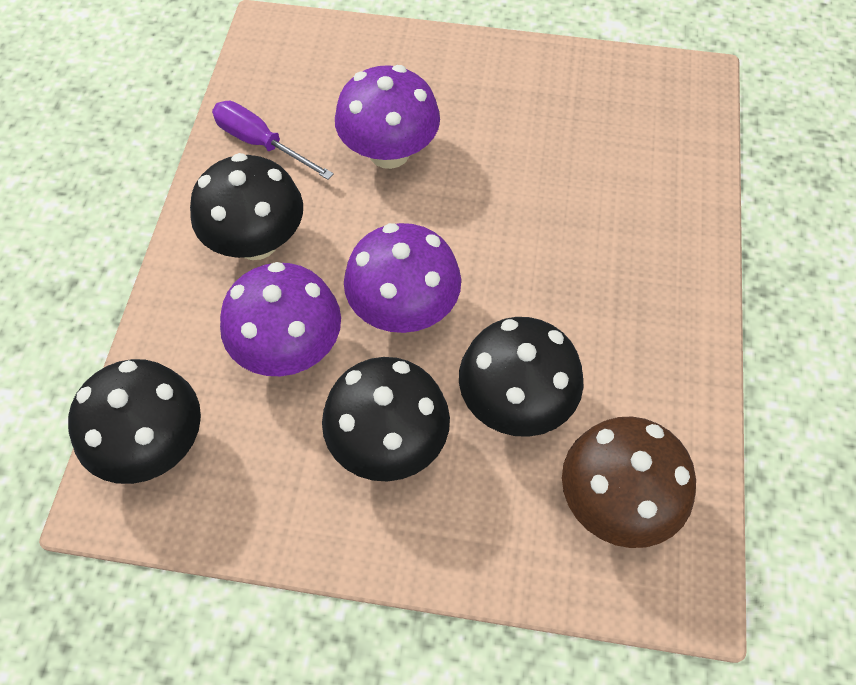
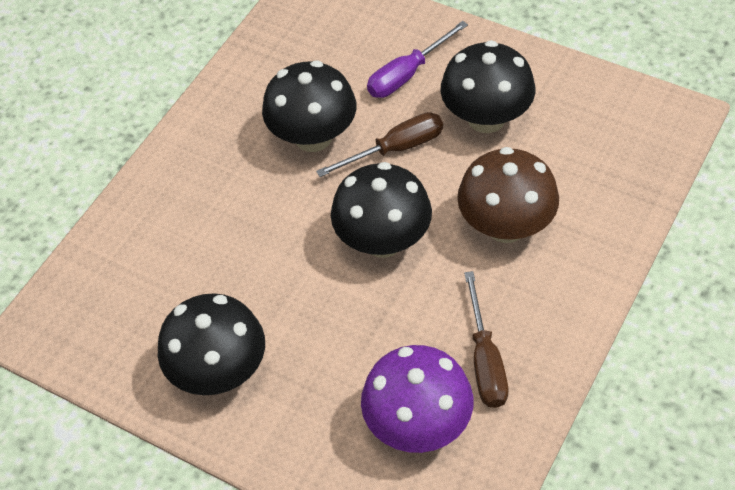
brown screwdriver: 0 -> 2
purple mushroom: 3 -> 1

